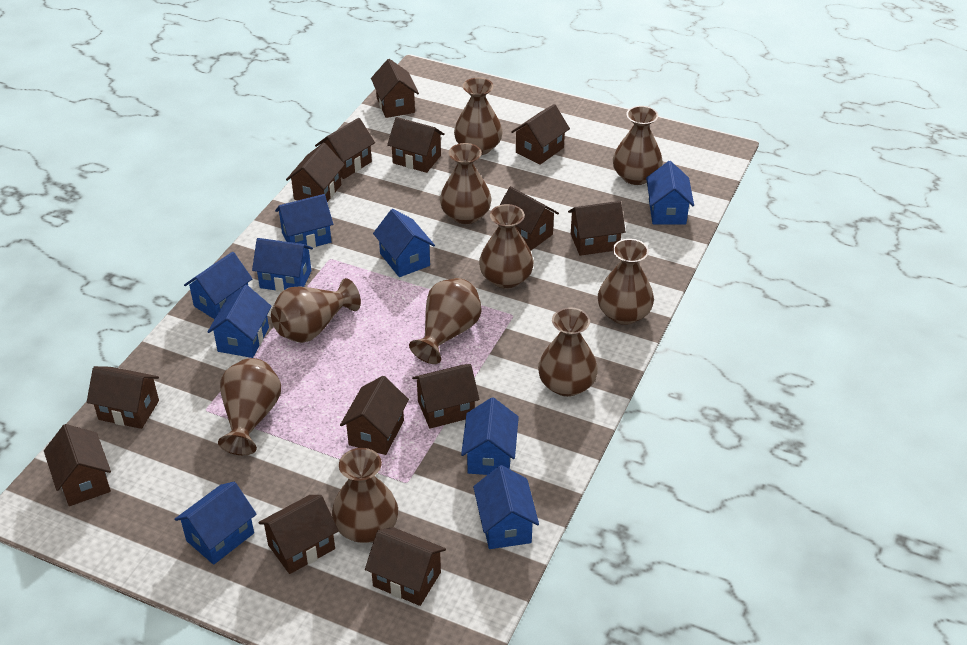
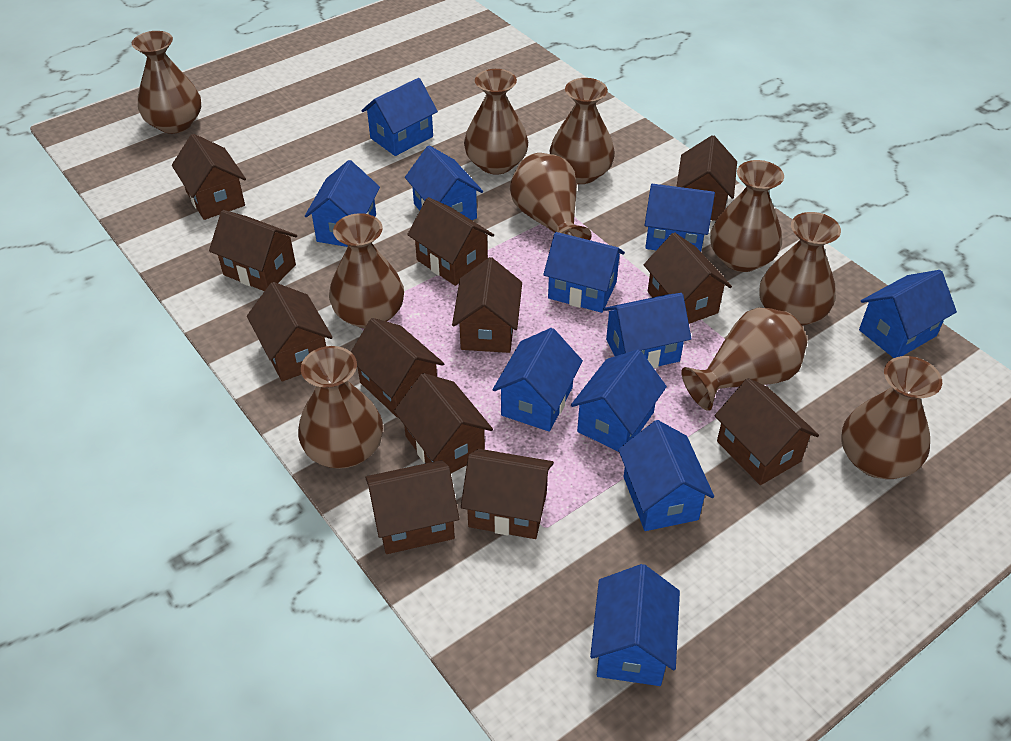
blue house: 9 -> 11
brown house: 13 -> 12

